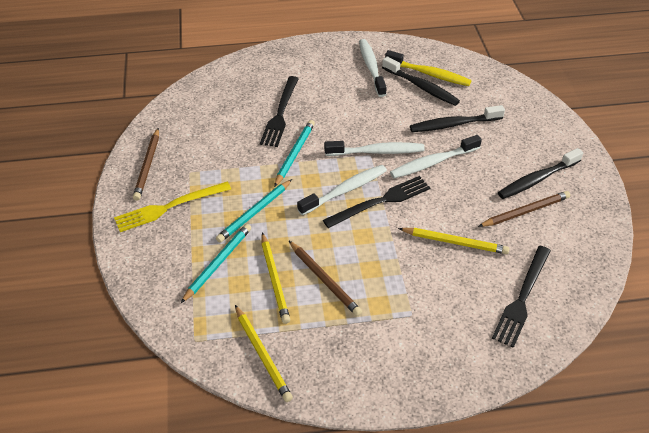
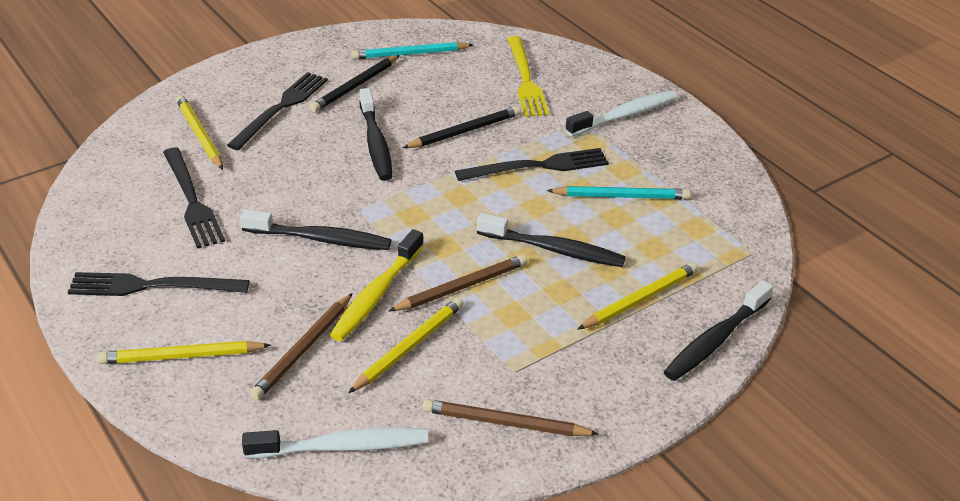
black fork: 3 -> 4
black pencil: 0 -> 2
black toothbrush: 3 -> 4
turquoise pencil: 3 -> 2
white toothbrush: 4 -> 2
yellow pencil: 3 -> 4

